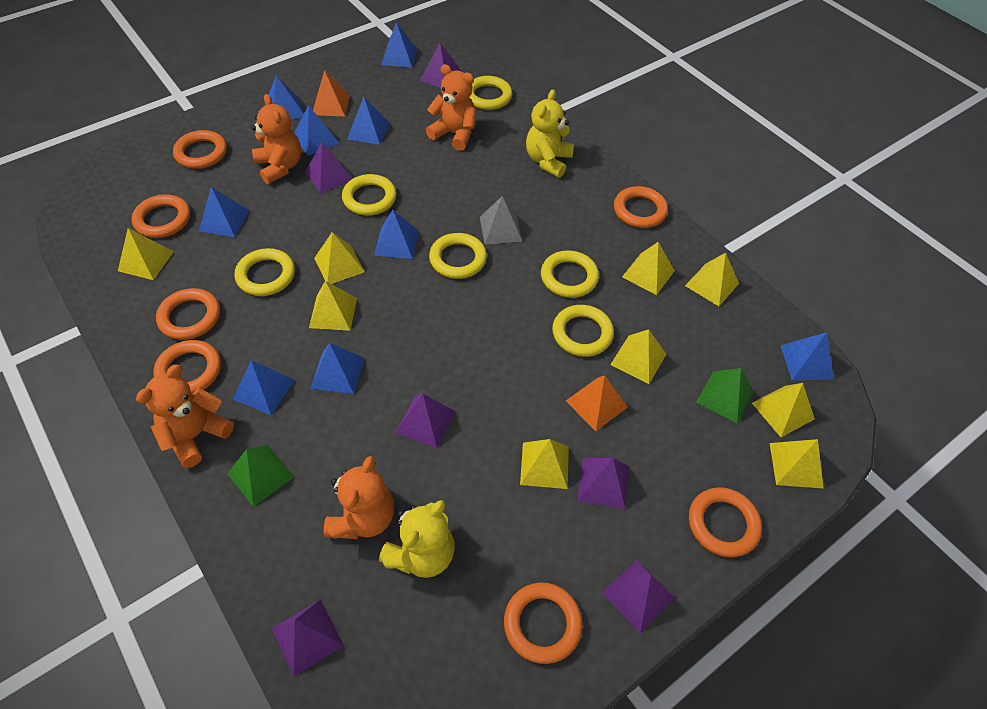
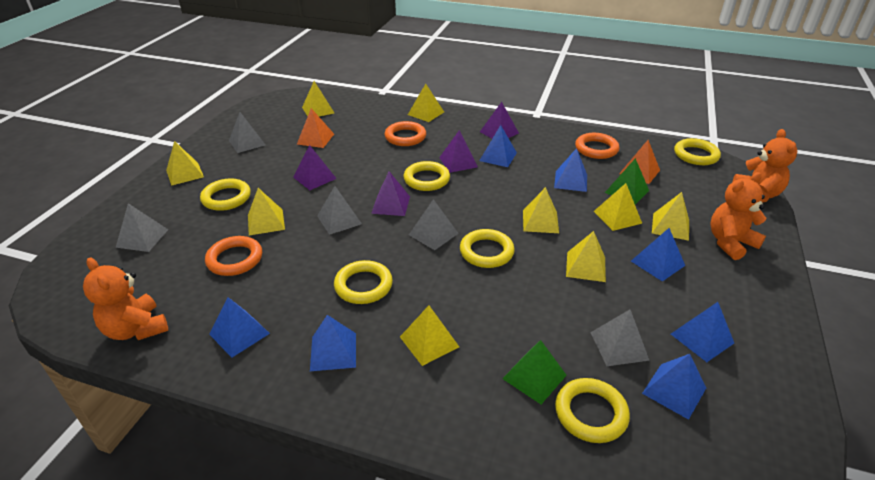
blue pyramid: 9 -> 7
grey pyramid: 1 -> 5
orange ring: 7 -> 3
orange teddy bear: 4 -> 3
purple pyramid: 6 -> 4
yellow teddy bear: 2 -> 0

